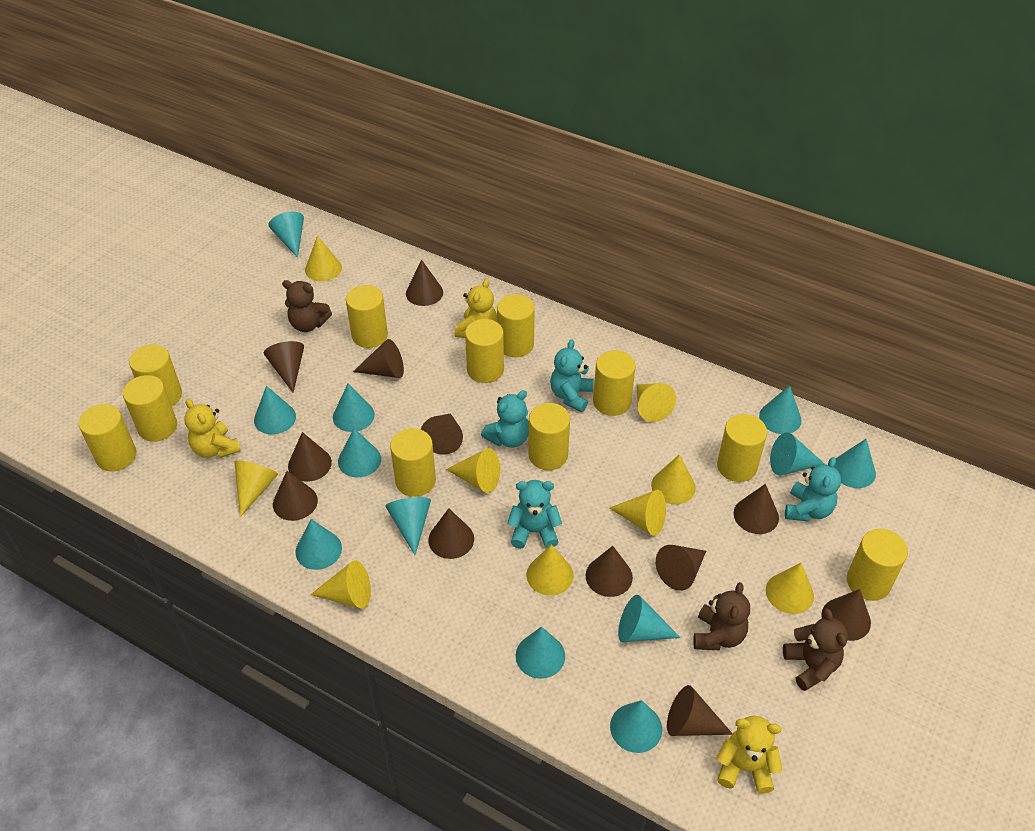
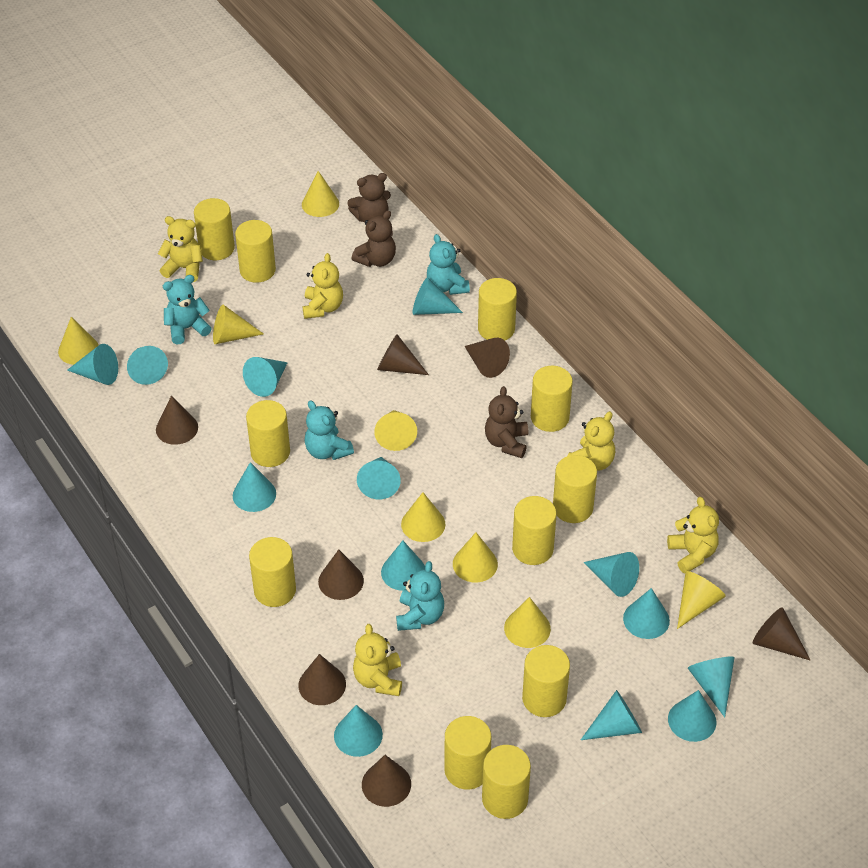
brown cone: 12 -> 7
turquoise cone: 12 -> 13
yellow cone: 9 -> 8
yellow teddy bear: 3 -> 5

